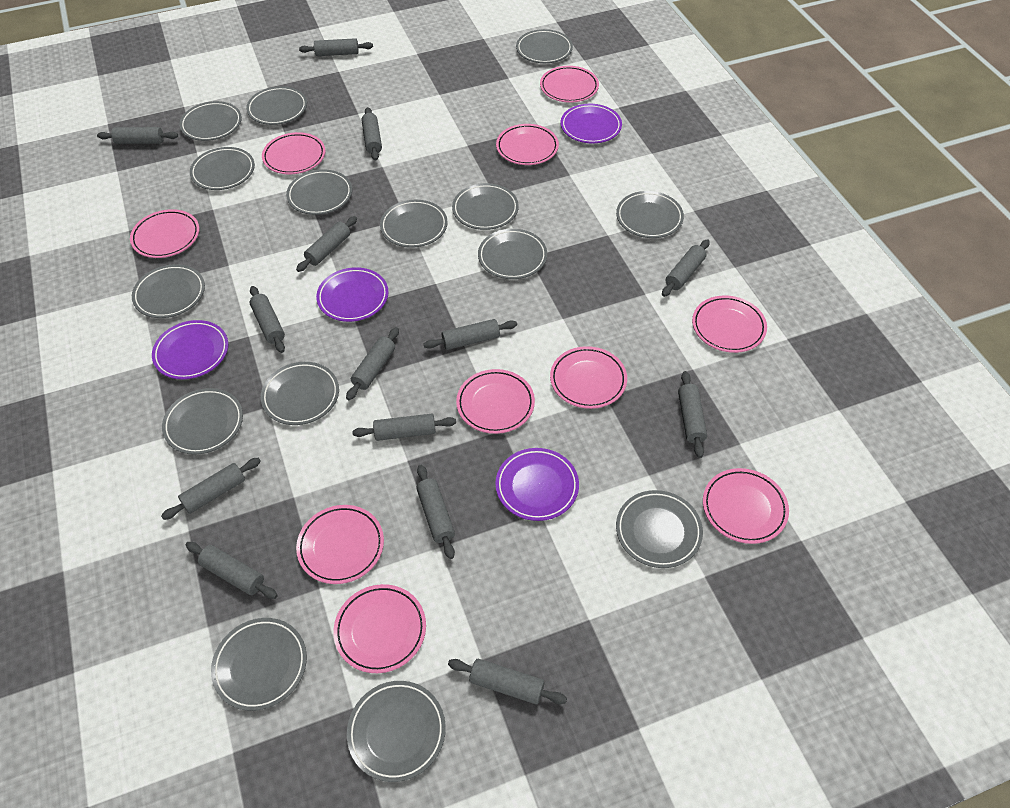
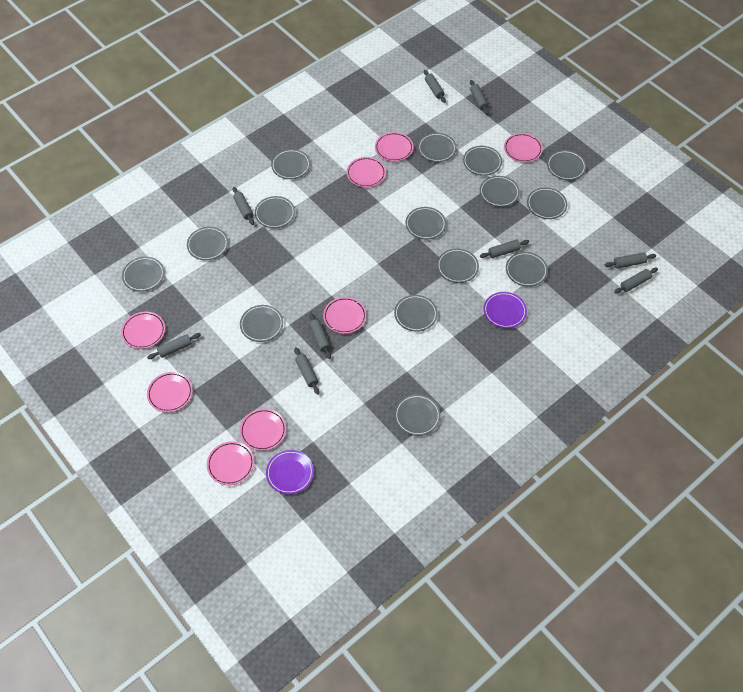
grey rolling pin: 14 -> 9
pink plate: 10 -> 8
purple plate: 4 -> 2

